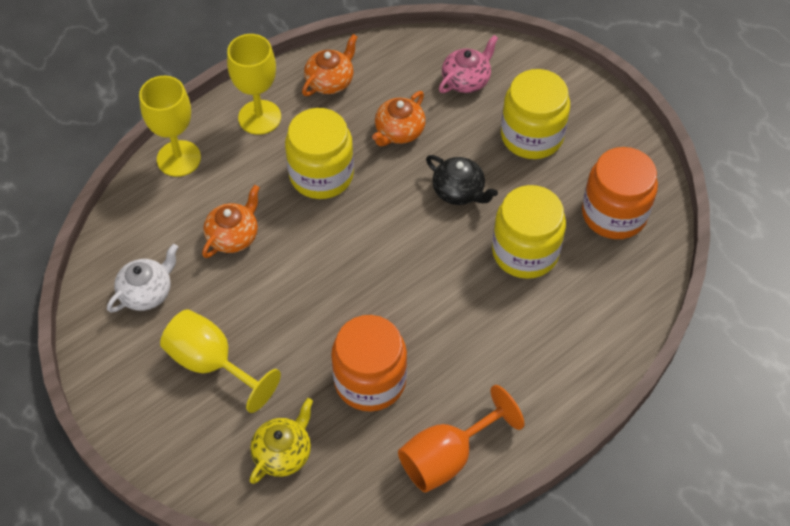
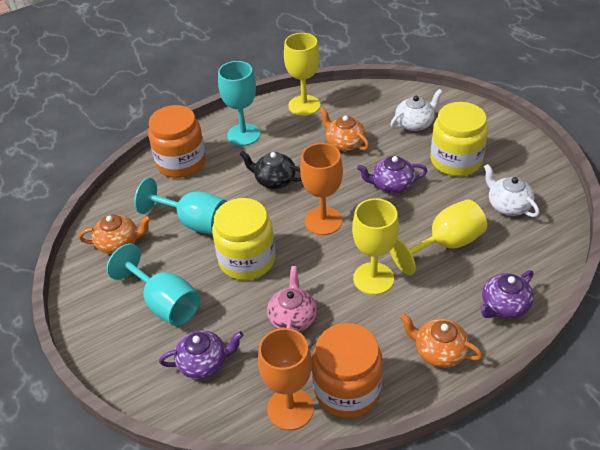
orange goblet: 1 -> 2
purple teapot: 0 -> 3
turquoise goblet: 0 -> 3
white teapot: 1 -> 2
yellow jar: 3 -> 2
yellow teapot: 1 -> 0

